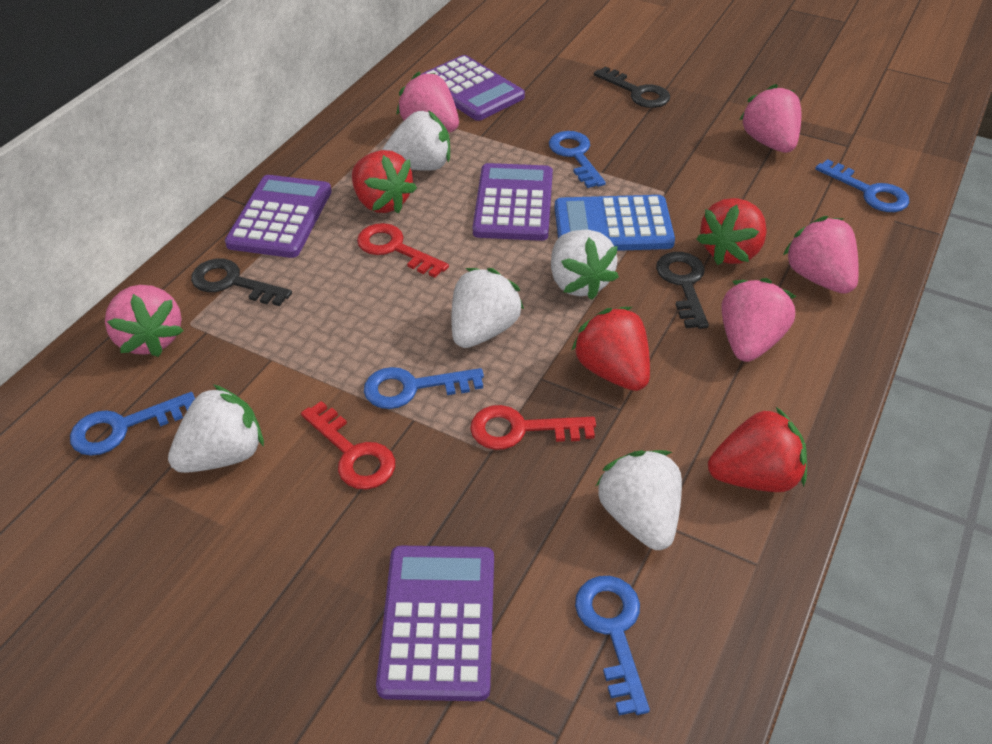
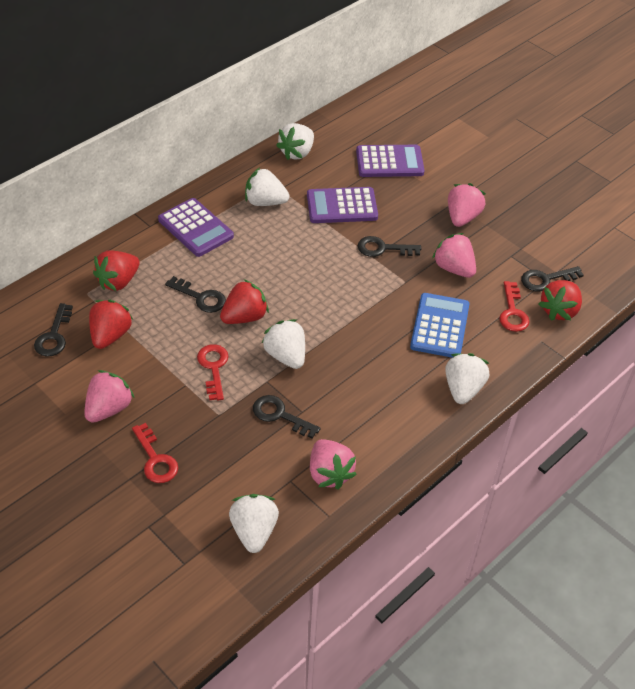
black key: 3 -> 5
blue key: 5 -> 0
pink strawberry: 5 -> 4
purple calculator: 4 -> 3

